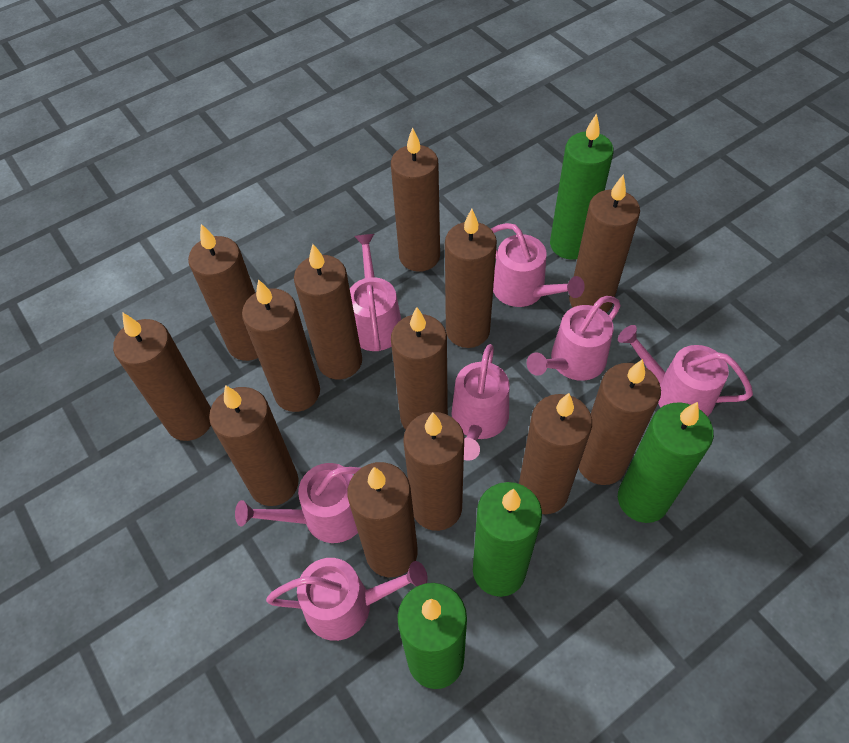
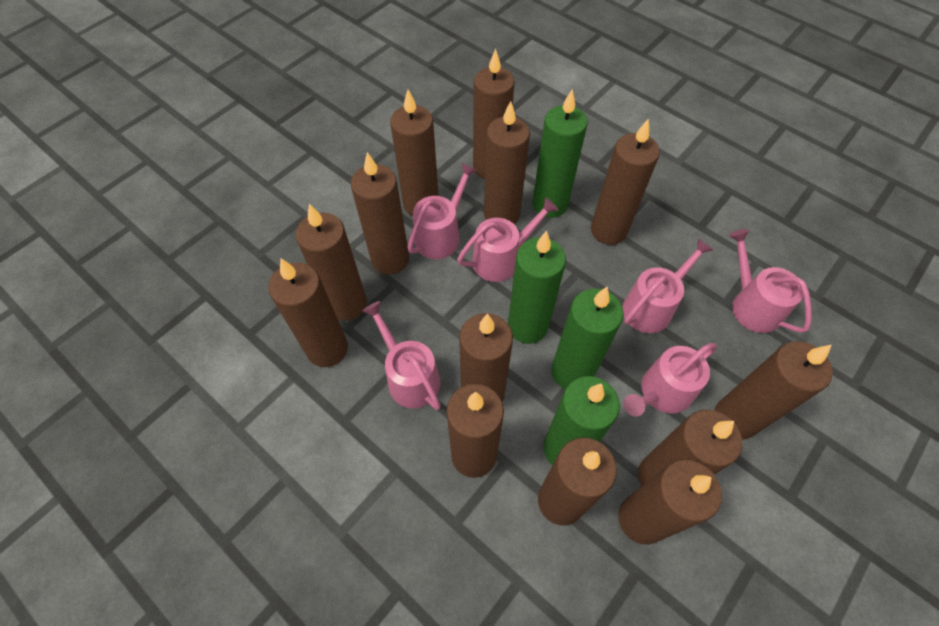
pink watering can: 7 -> 6

